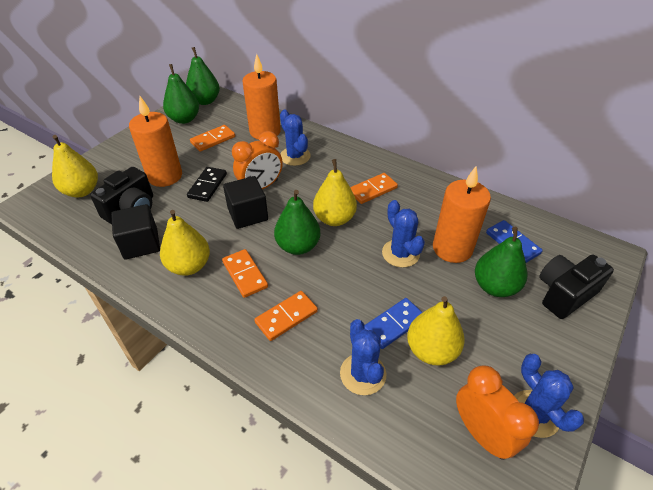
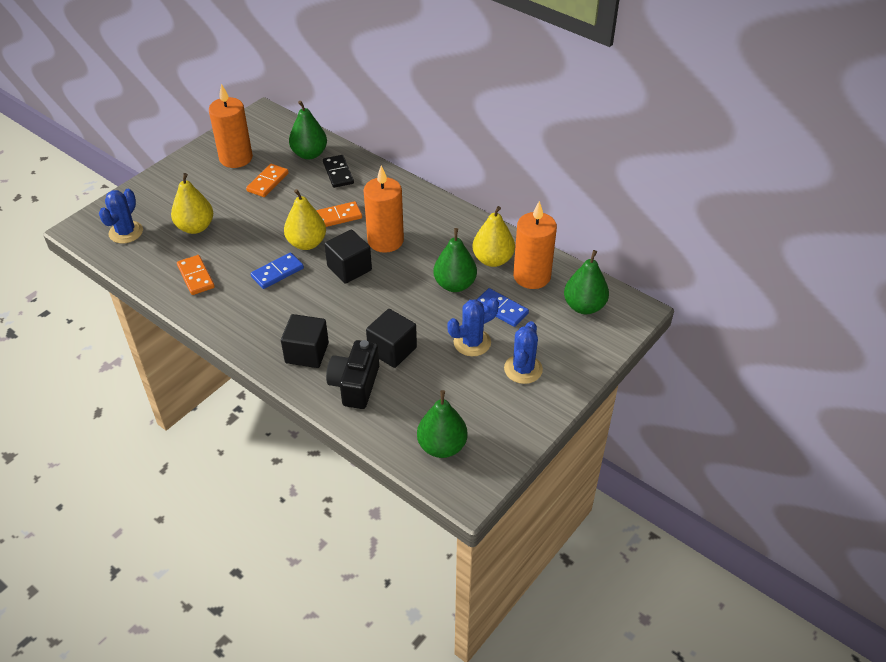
black camera: 2 -> 1
black cube: 2 -> 3
blue cactus: 4 -> 3
orange clock: 2 -> 0
orange domino: 4 -> 3
yellow pear: 4 -> 3

